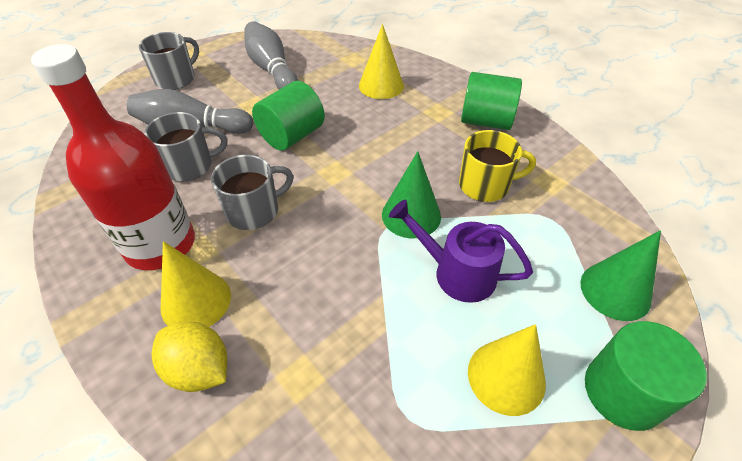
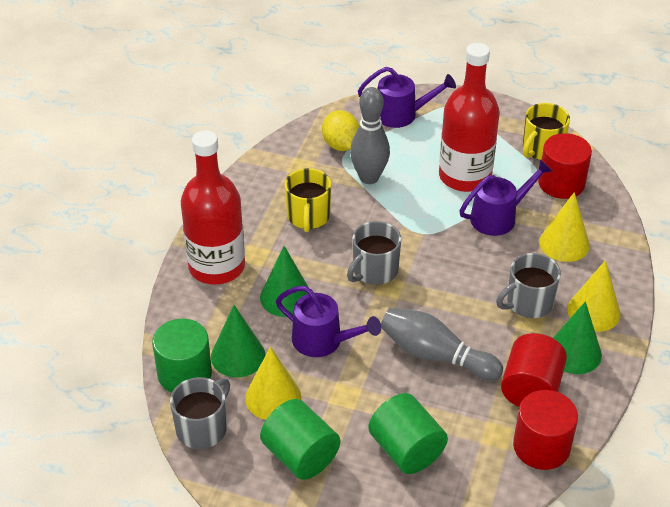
green cone: 2 -> 3
purple watering can: 1 -> 3
red bottle: 1 -> 2
red cylinder: 0 -> 3
yellow mug: 1 -> 2

